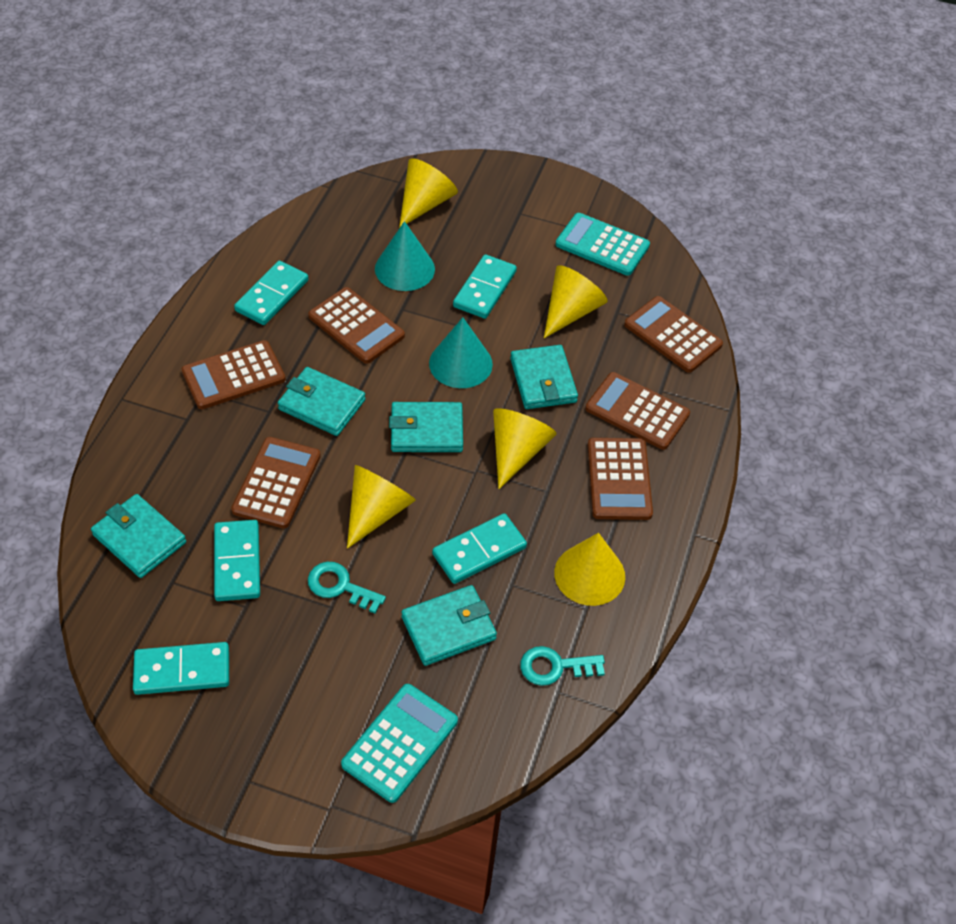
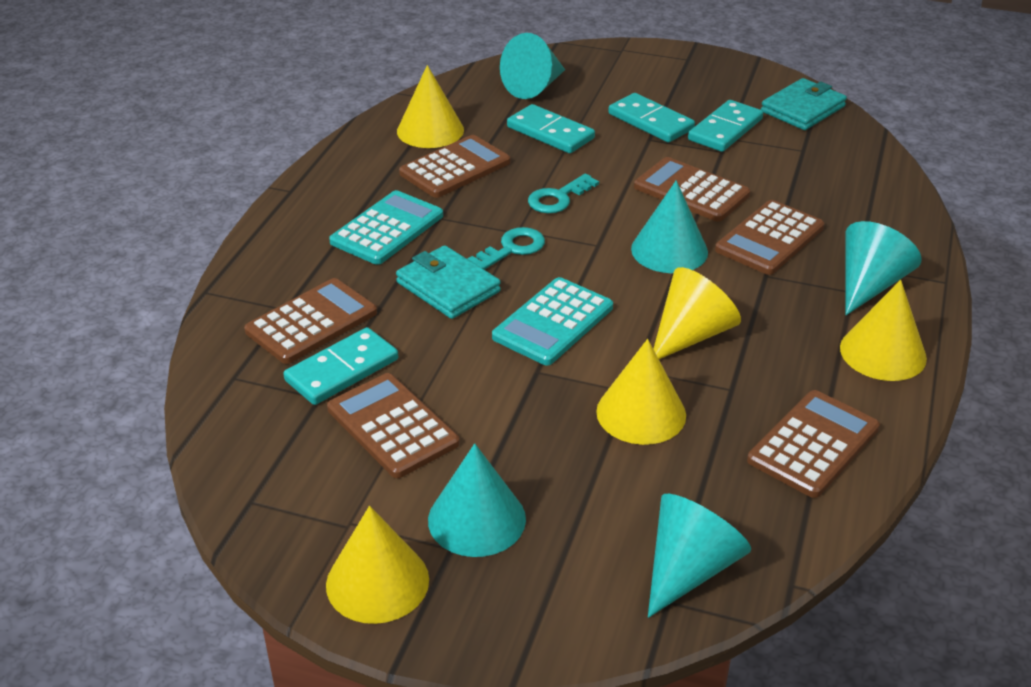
turquoise cone: 2 -> 5
turquoise domino: 5 -> 4
turquoise wallet: 5 -> 2

